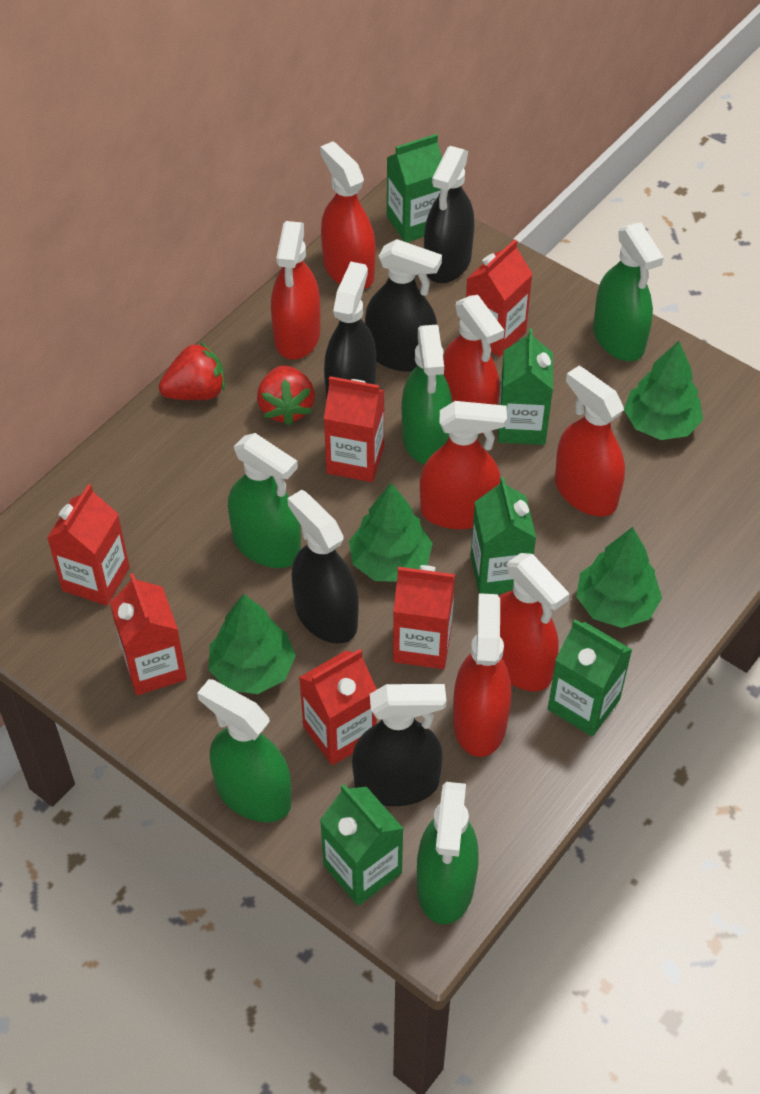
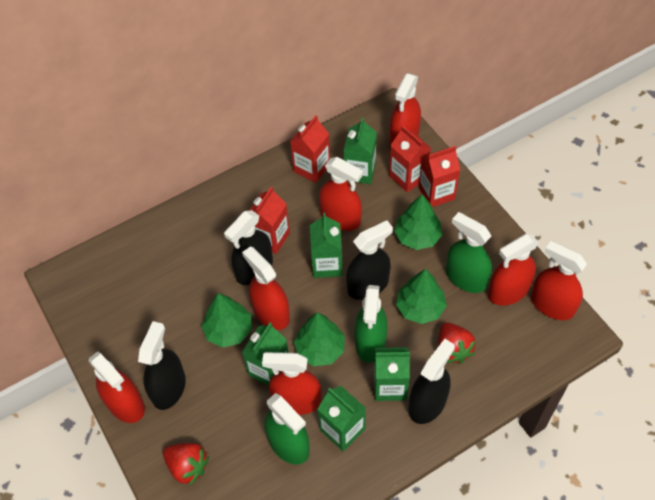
black spray bottle: 5 -> 4
green spray bottle: 5 -> 3
red carton: 6 -> 4

